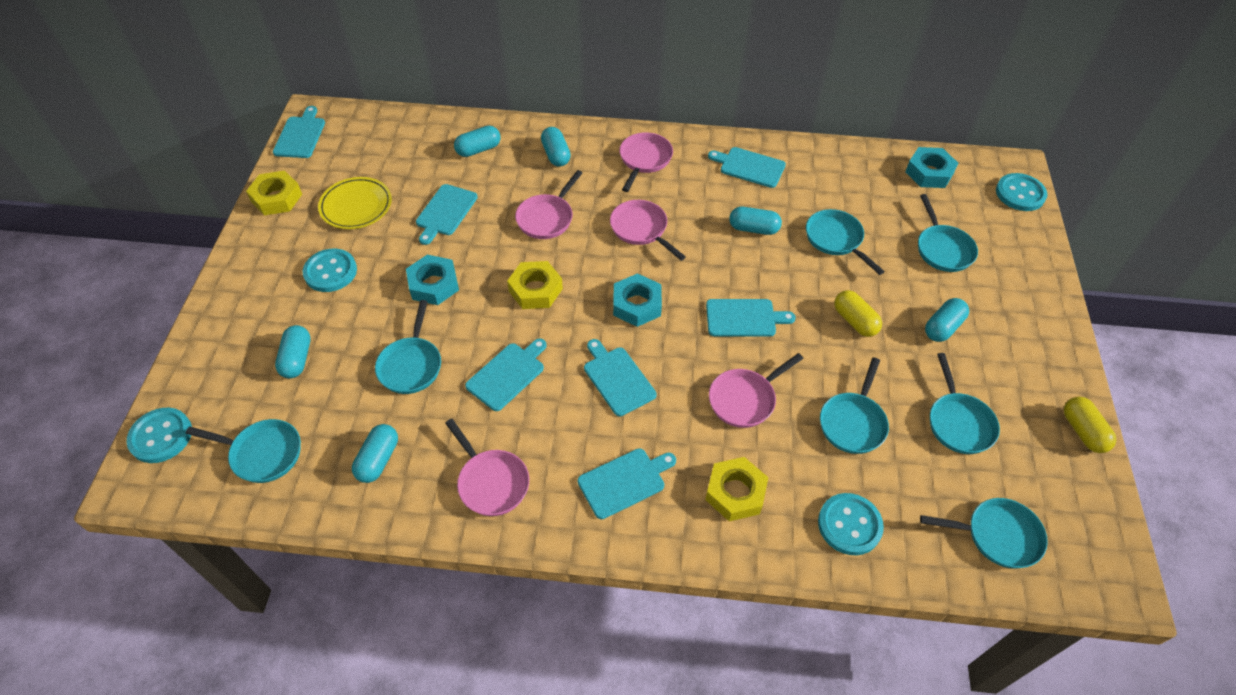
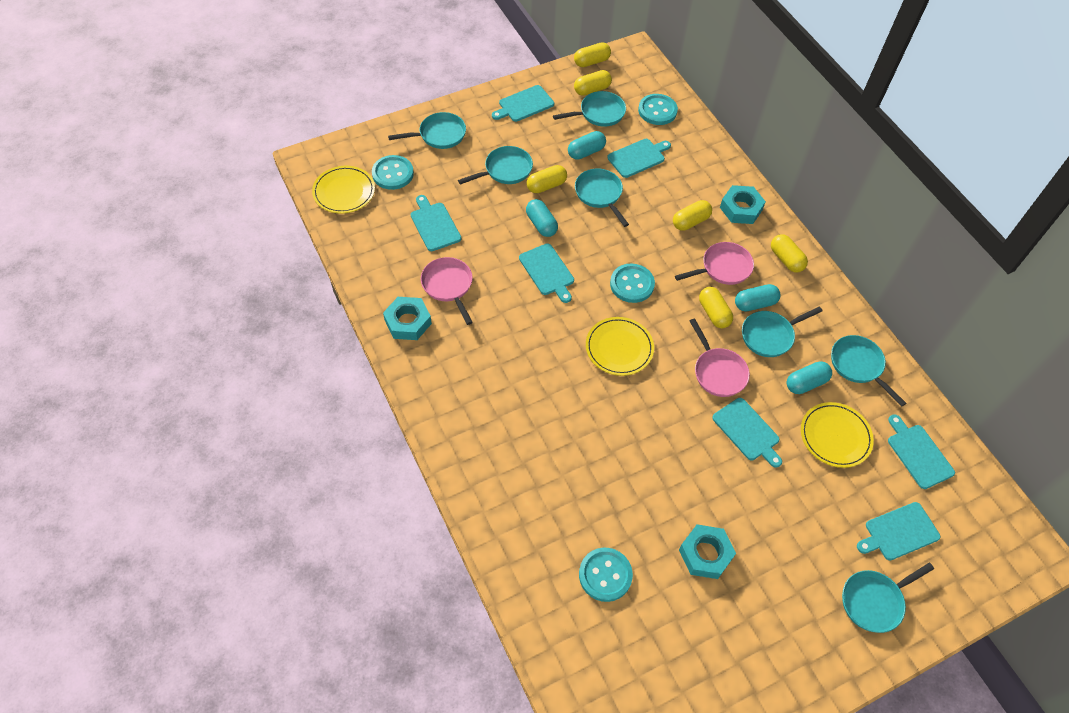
pink pan: 5 -> 3
turquoise capsule: 6 -> 4
yellow capsule: 2 -> 6
yellow nut: 3 -> 0
yellow plate: 1 -> 3

